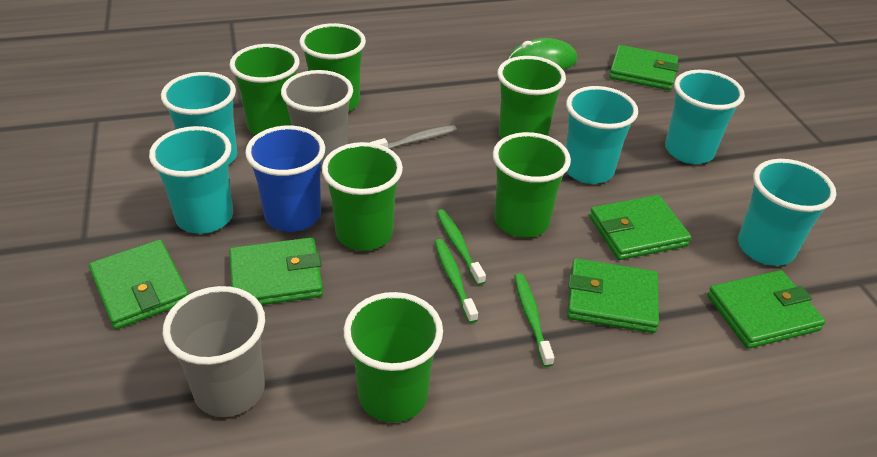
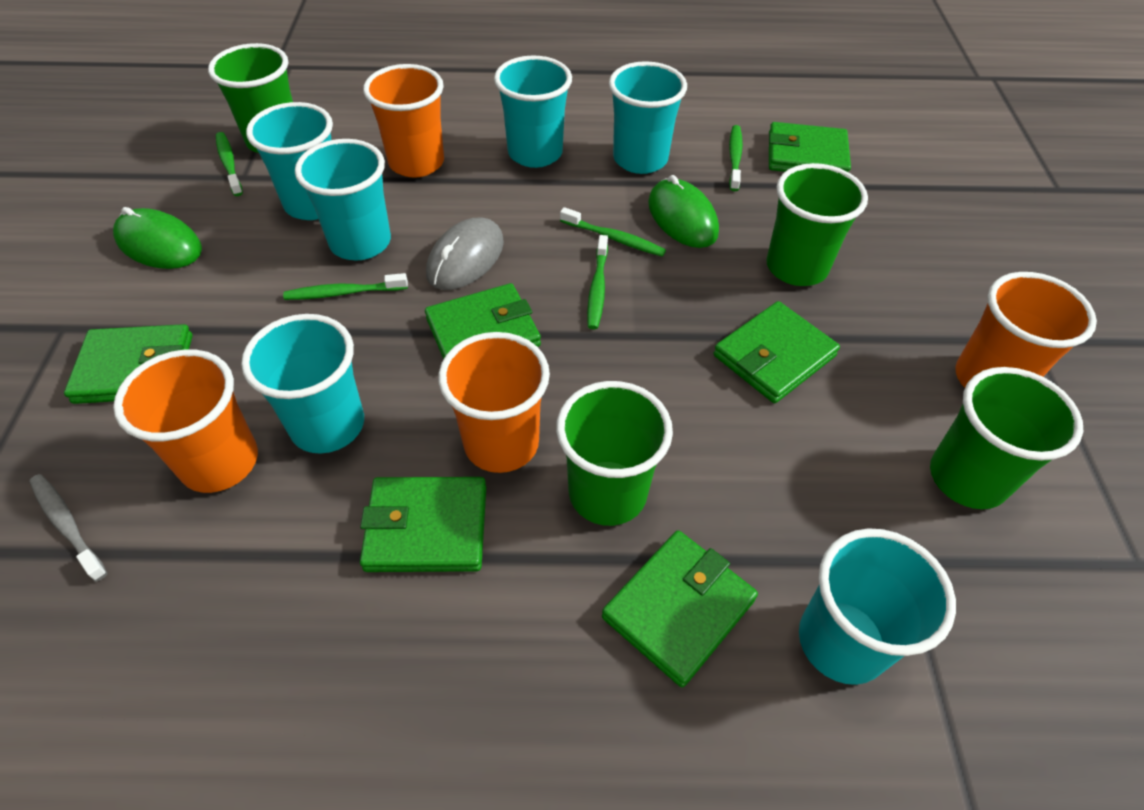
blue cup: 1 -> 0
green cup: 6 -> 4
green mouse: 1 -> 2
green toothbrush: 3 -> 5
grey cup: 2 -> 0
grey mouse: 0 -> 1
orange cup: 0 -> 4
turquoise cup: 5 -> 6

